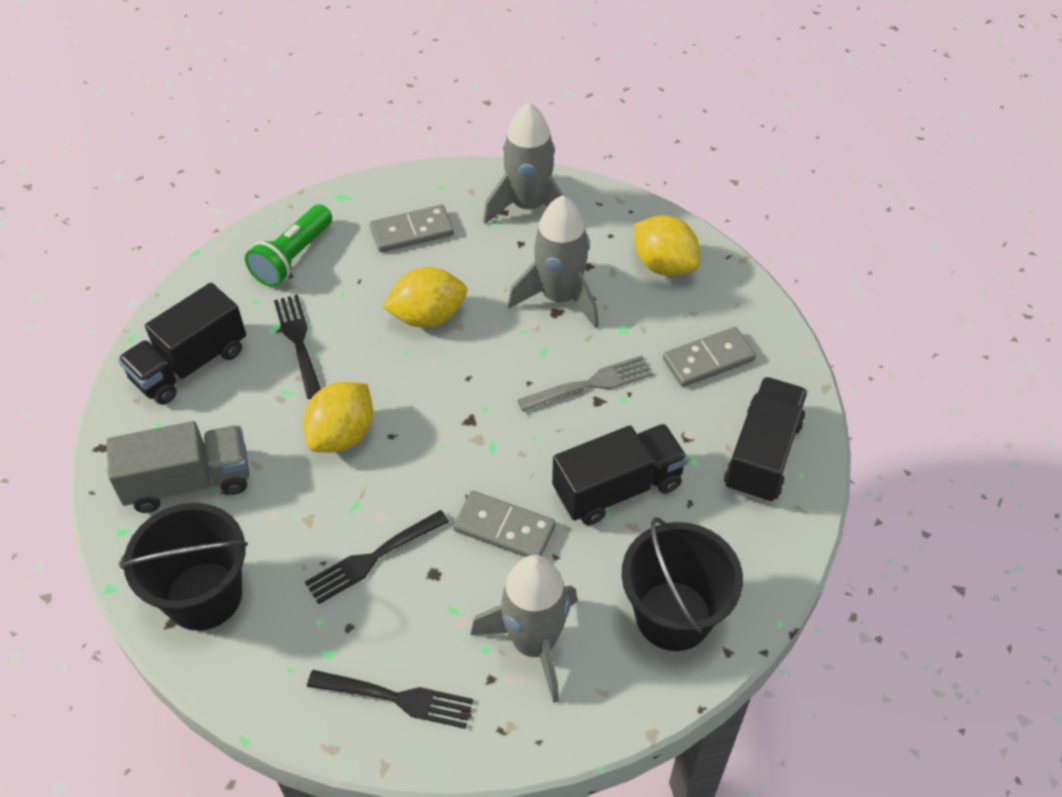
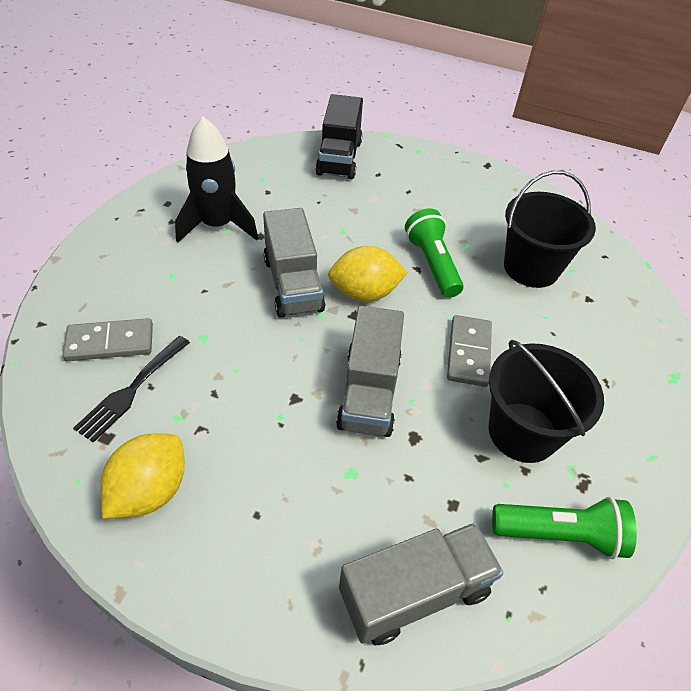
black fork: 3 -> 1
black rocket: 0 -> 1
black truck: 3 -> 1
green flashlight: 1 -> 2
grey domino: 3 -> 2
grey fork: 1 -> 0
grey rocket: 3 -> 0
grey truck: 1 -> 3
yellow lemon: 3 -> 2

